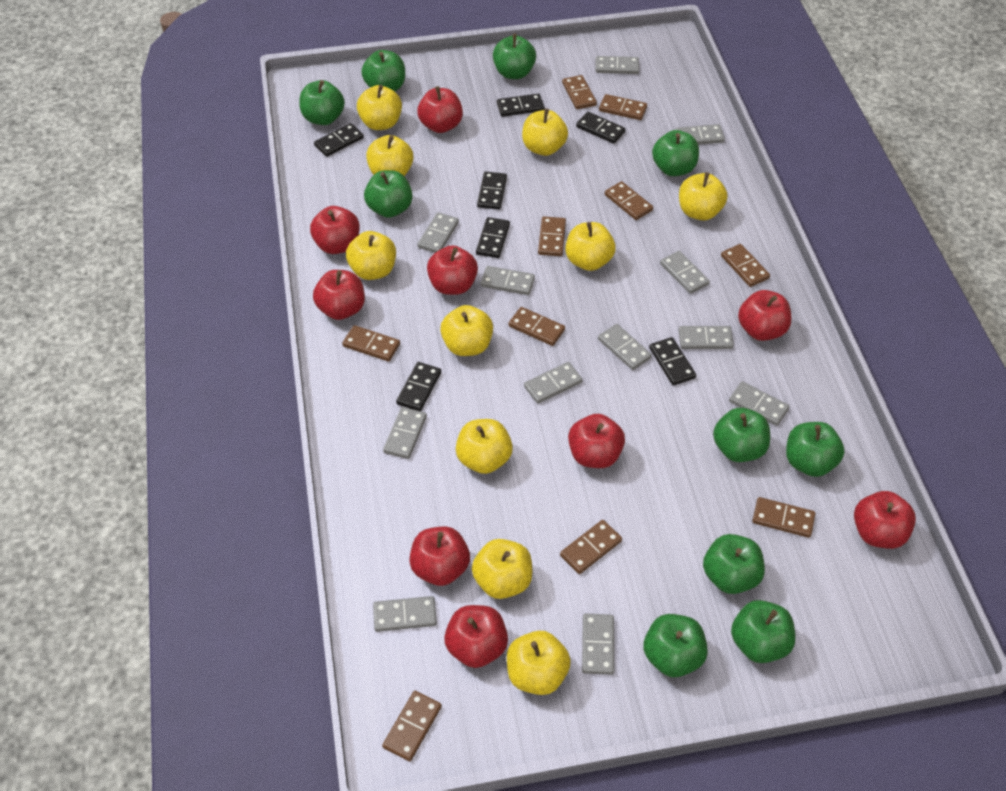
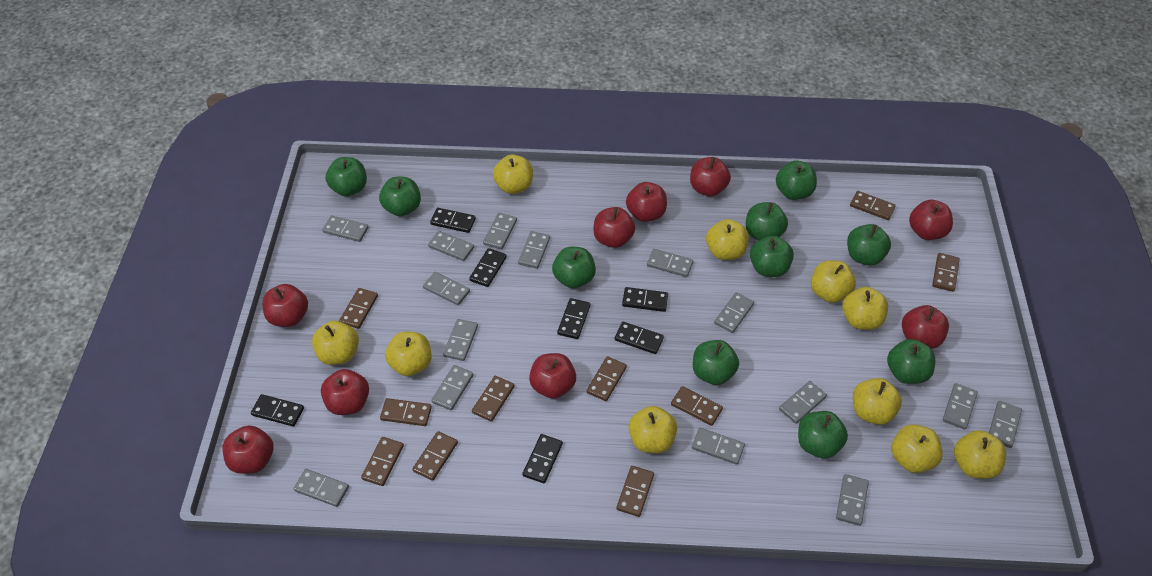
grey domino: 12 -> 15

